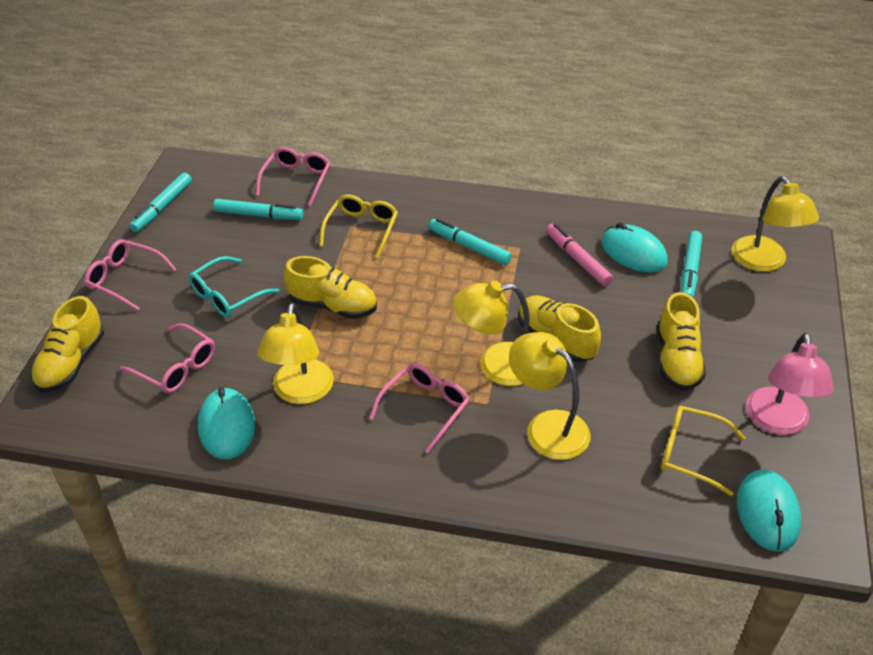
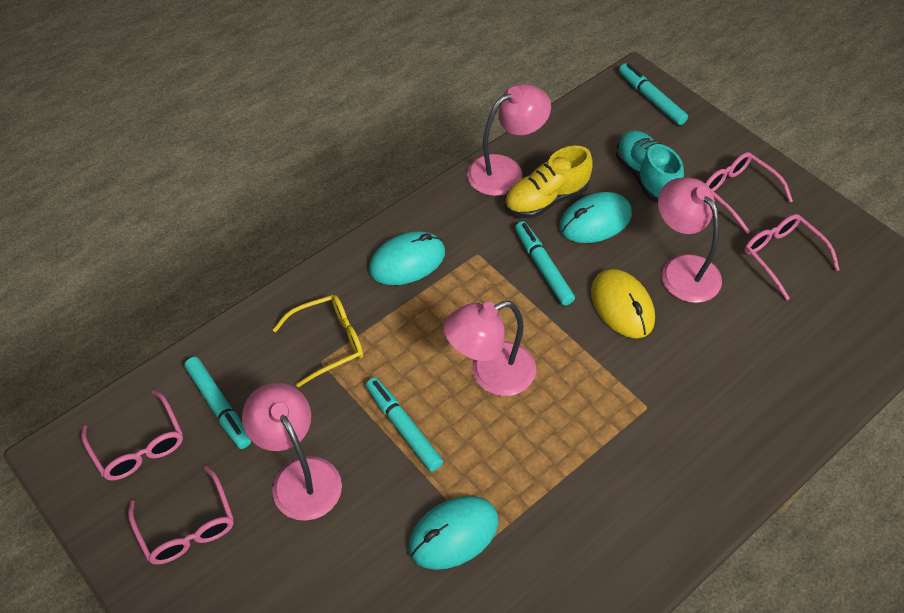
pink lamp: 1 -> 4
pink marker: 1 -> 0
turquoise glasses: 1 -> 0
turquoise shoe: 0 -> 1
yellow glasses: 2 -> 1
yellow lamp: 4 -> 0
yellow mouse: 0 -> 1
yellow shoe: 4 -> 1

